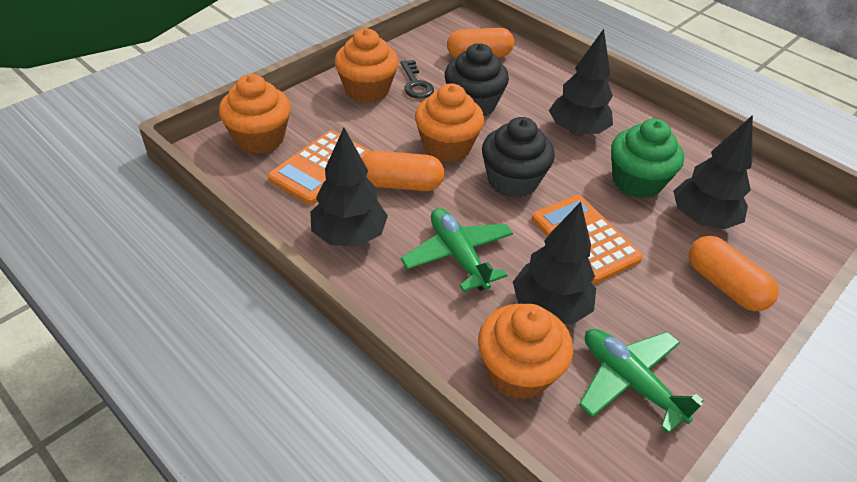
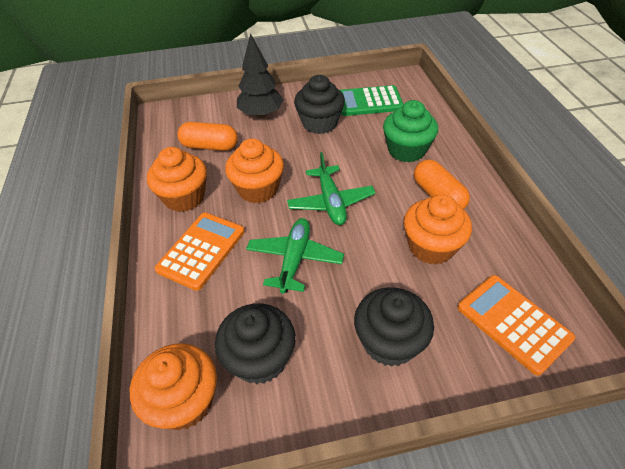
black cupcake: 2 -> 3
black key: 1 -> 0
black tree: 4 -> 1
green calculator: 0 -> 1
orange capsule: 3 -> 2

